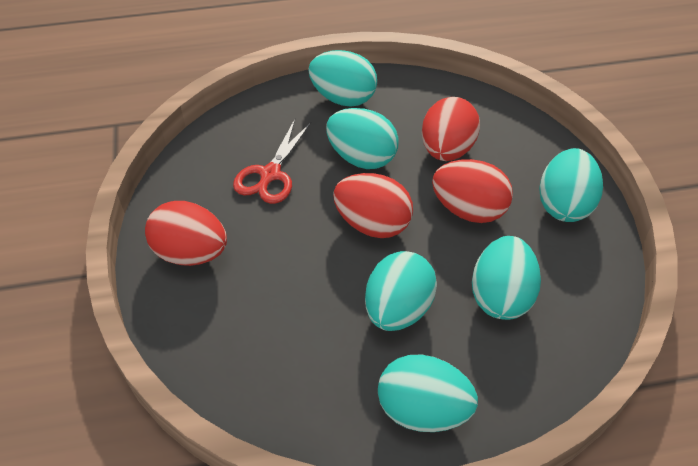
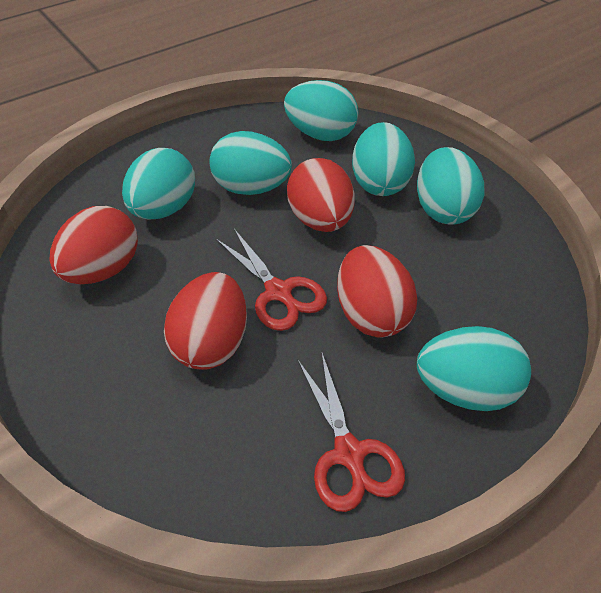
red scissors: 1 -> 2

